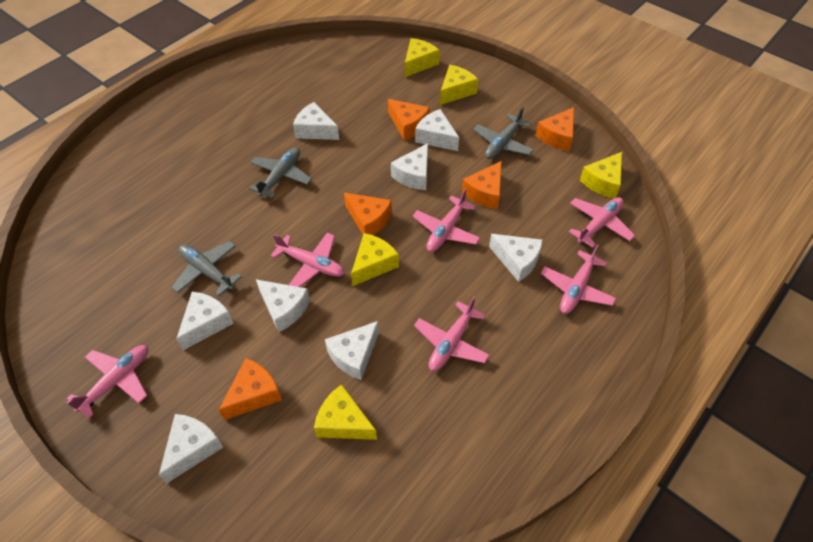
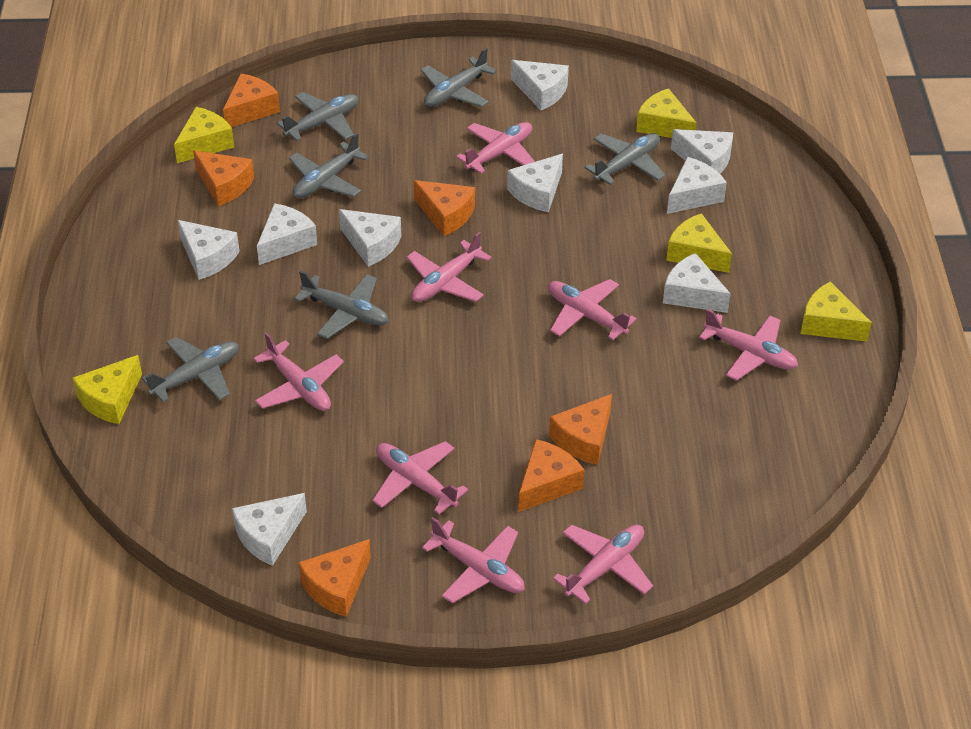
grey plane: 3 -> 6
orange cheese: 5 -> 6
pink plane: 6 -> 8
white cheese: 8 -> 9

